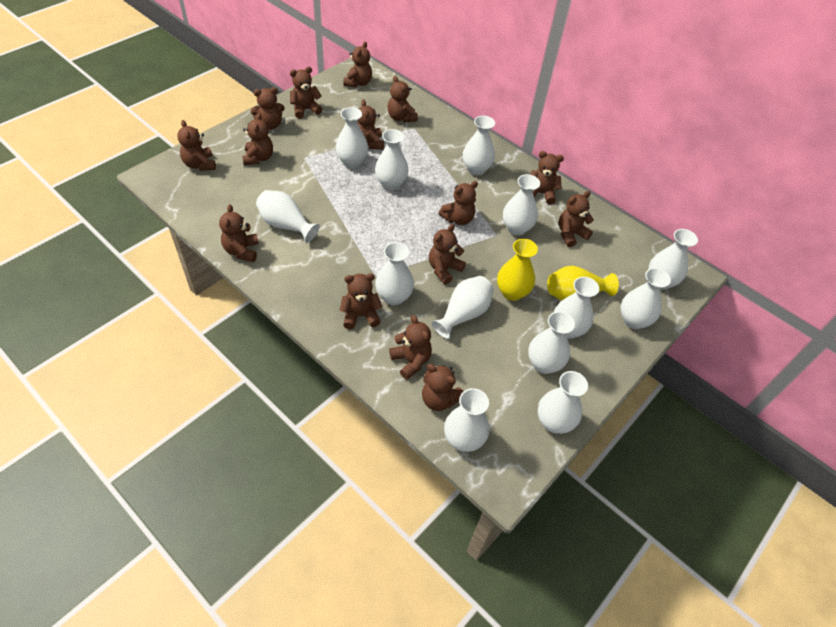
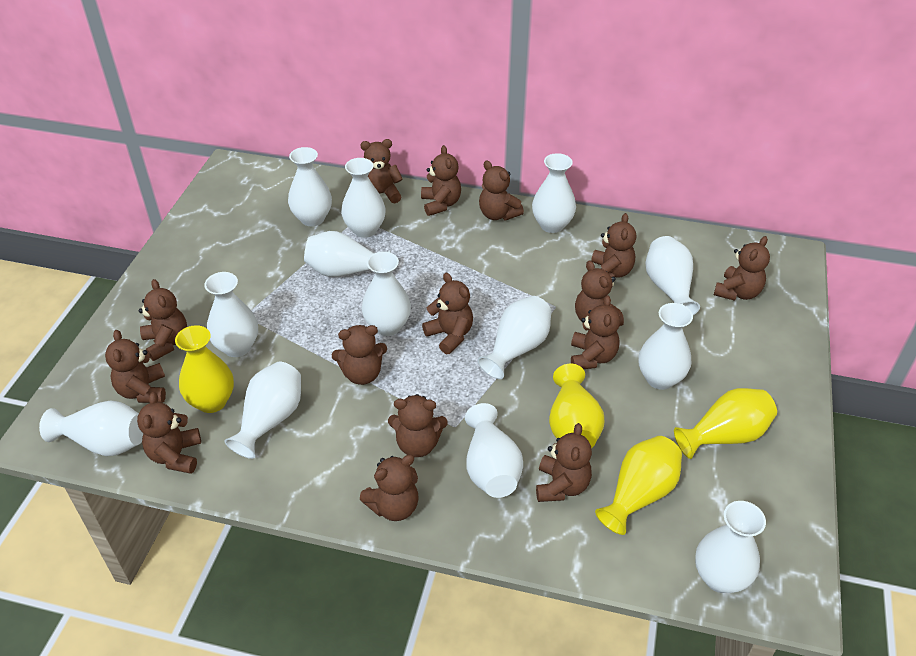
yellow vase: 2 -> 4

